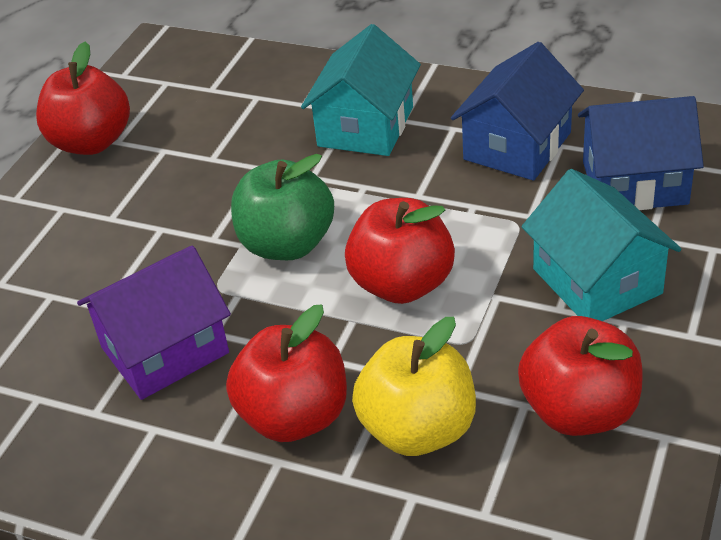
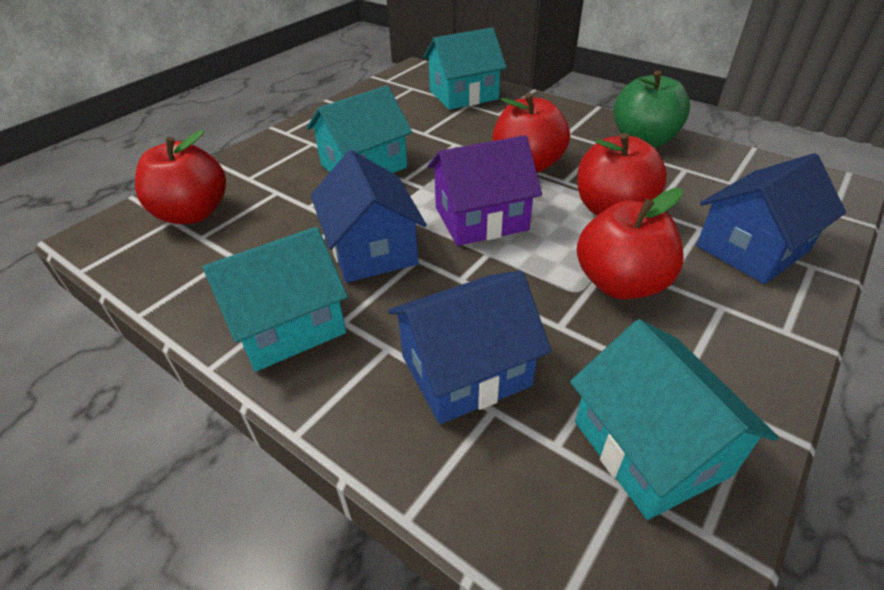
blue house: 2 -> 3
turquoise house: 2 -> 4
yellow apple: 1 -> 0

